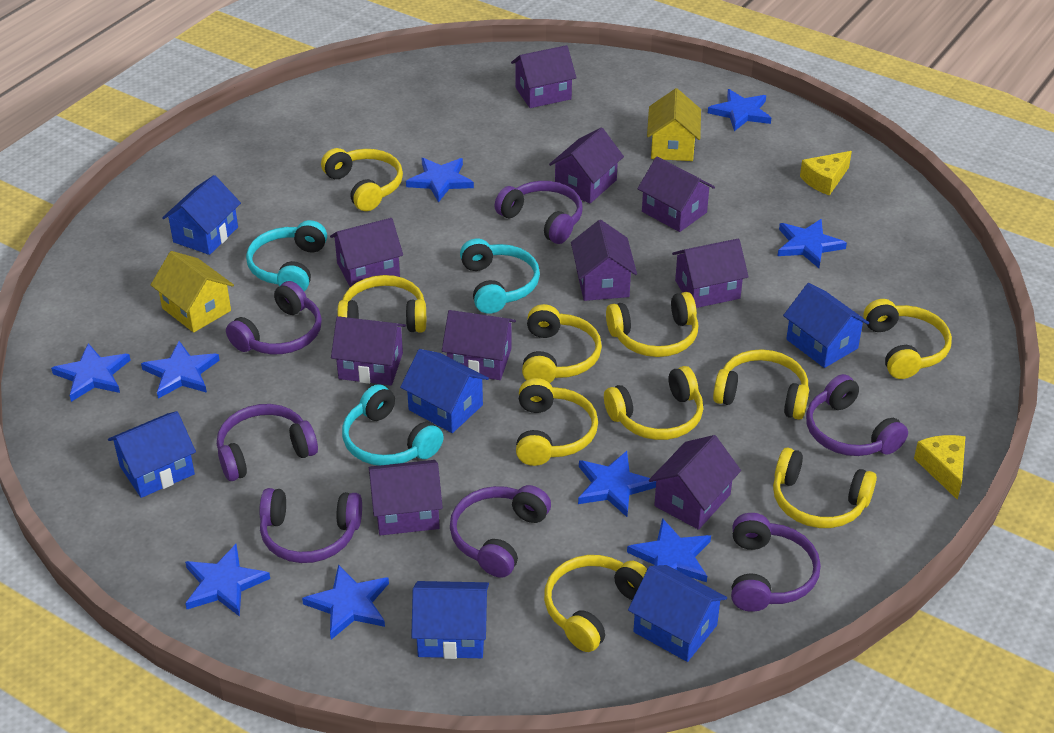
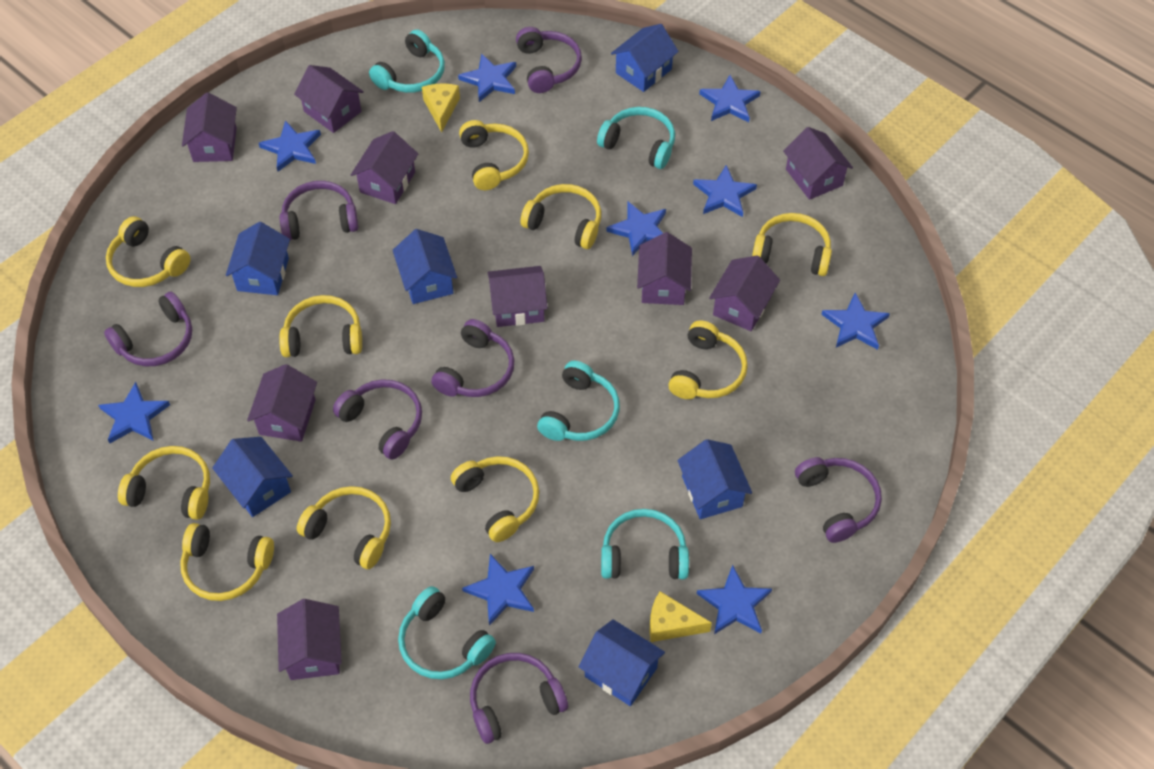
purple house: 10 -> 9
turquoise headphones: 3 -> 5
yellow house: 2 -> 0

